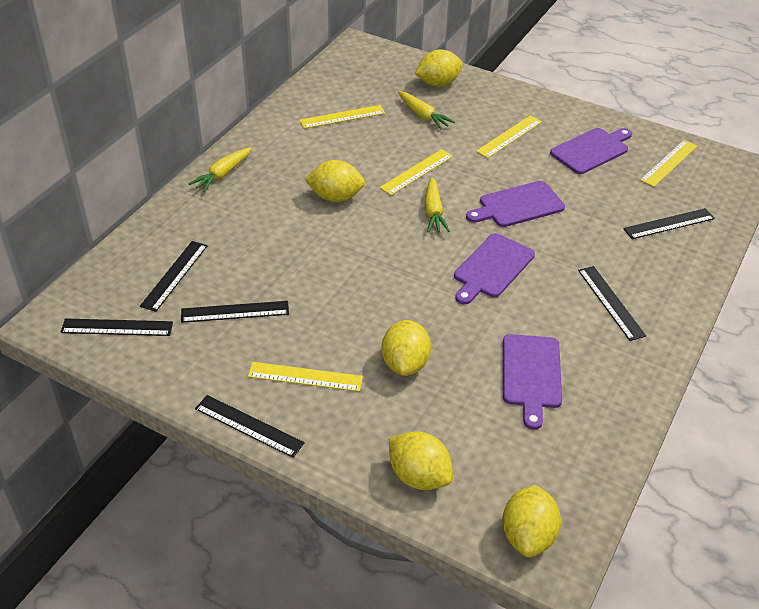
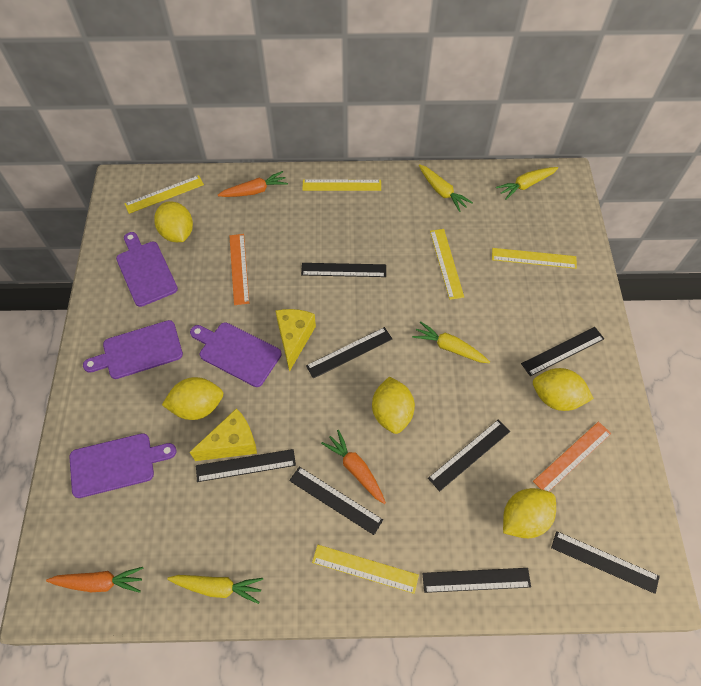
black ruler: 6 -> 8
orange carrot: 0 -> 3
orange ruler: 0 -> 2
yellow carrot: 3 -> 4
yellow cheese: 0 -> 2

